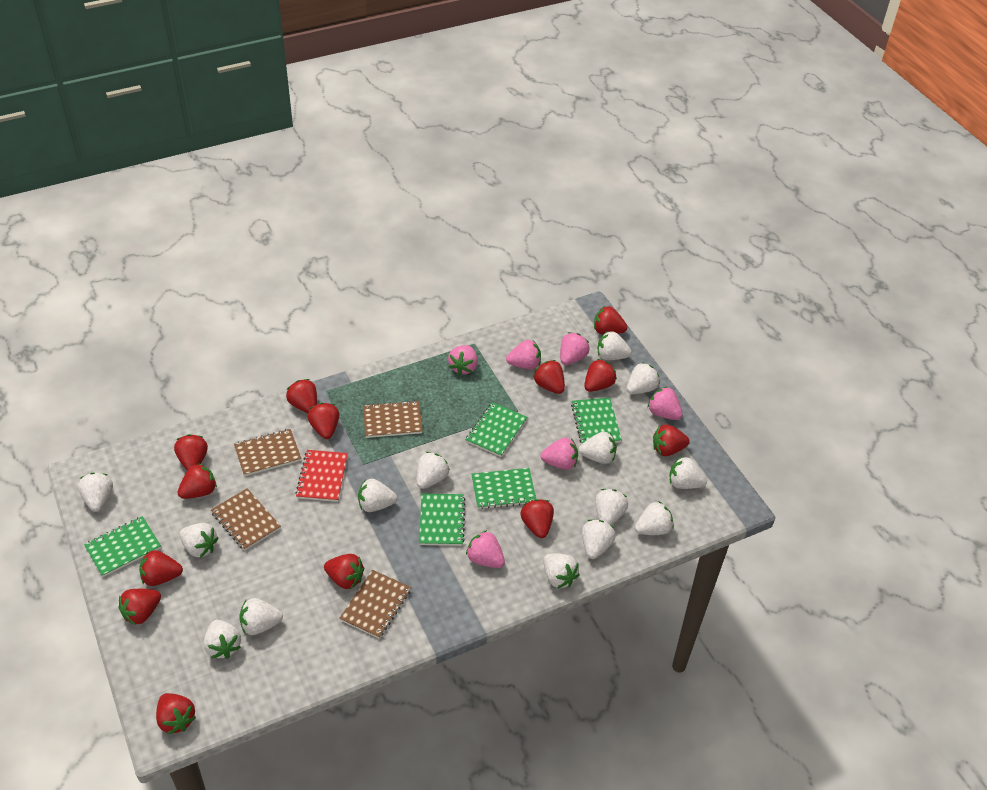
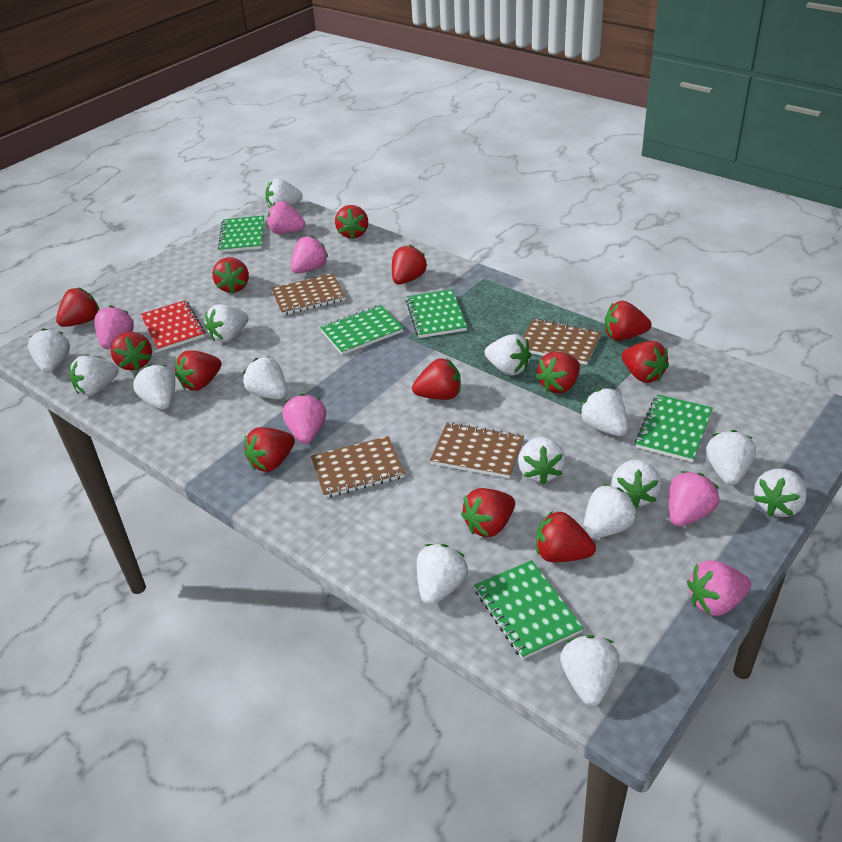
white strawberry: 14 -> 15

